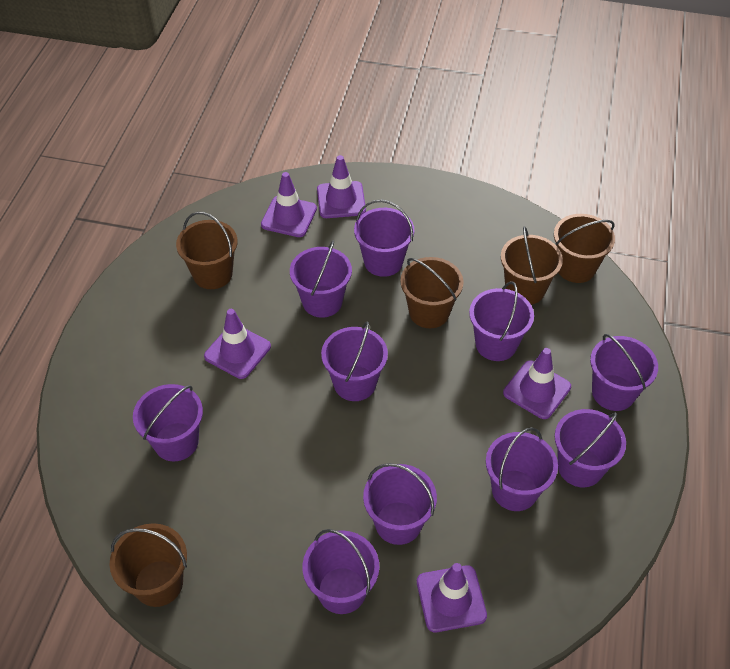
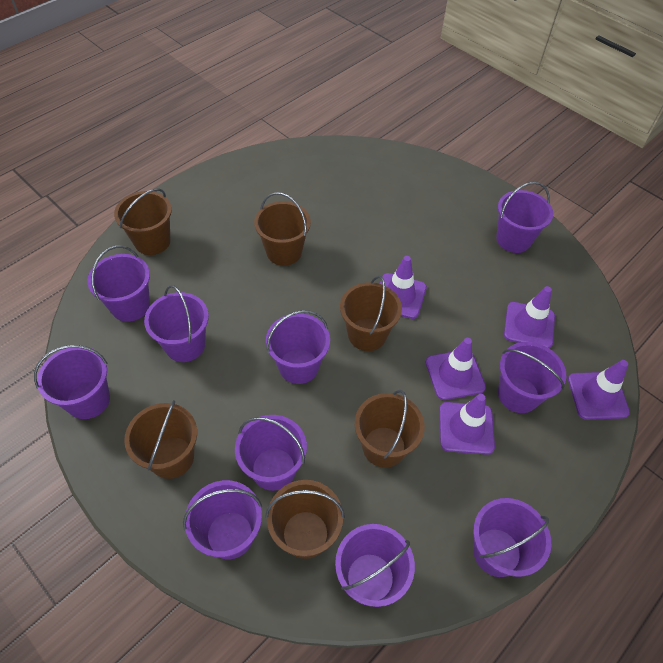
brown bucket: 5 -> 6

